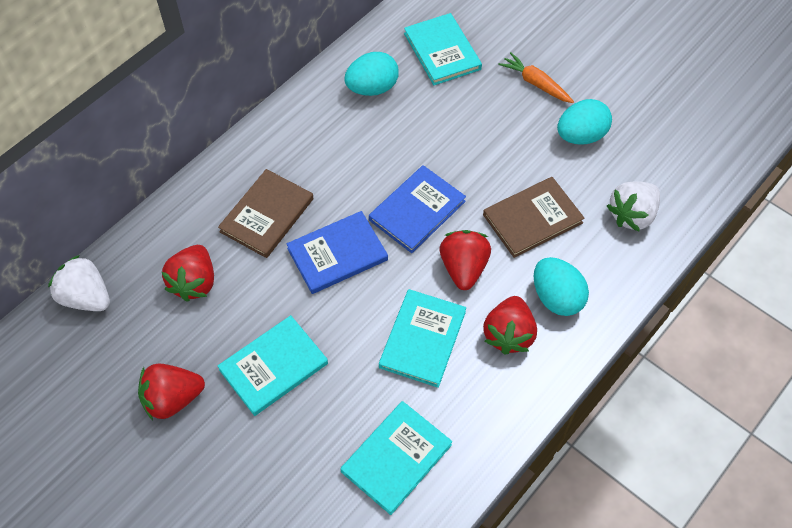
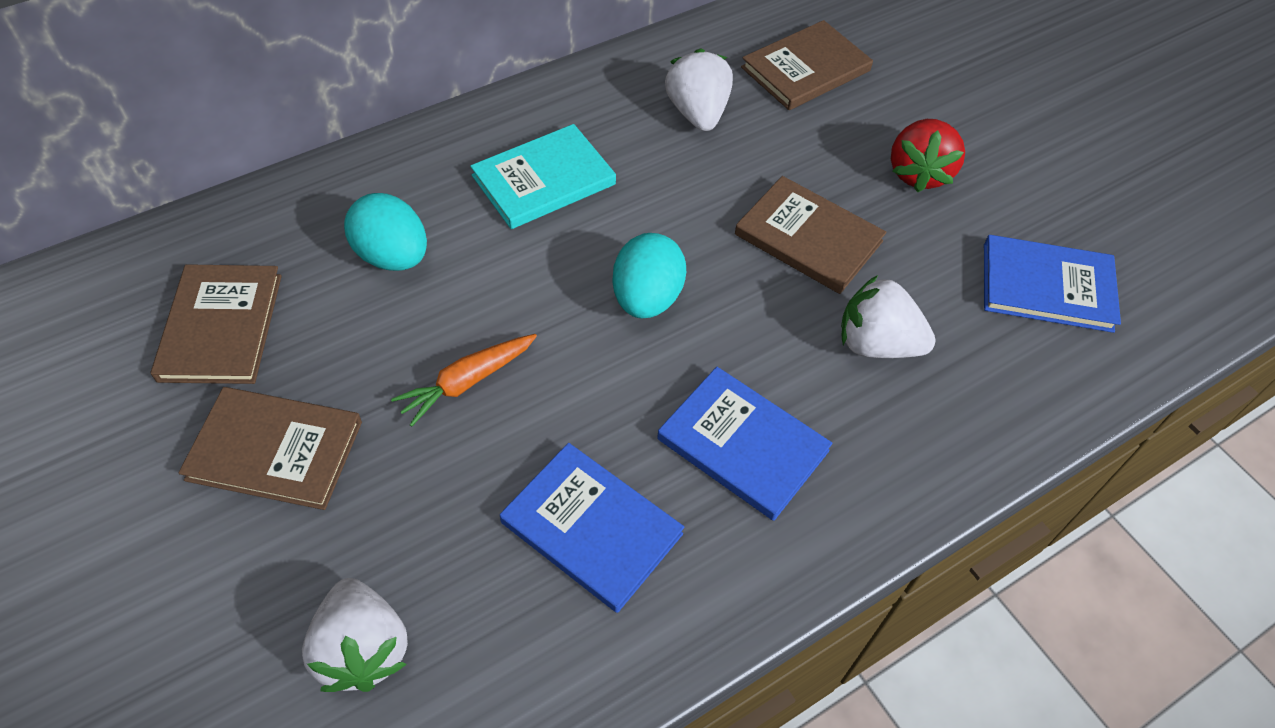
blue book: 2 -> 3
brown book: 2 -> 4
red strawberry: 4 -> 1
turquoise book: 4 -> 1
turquoise egg: 3 -> 2
white strawberry: 2 -> 3

